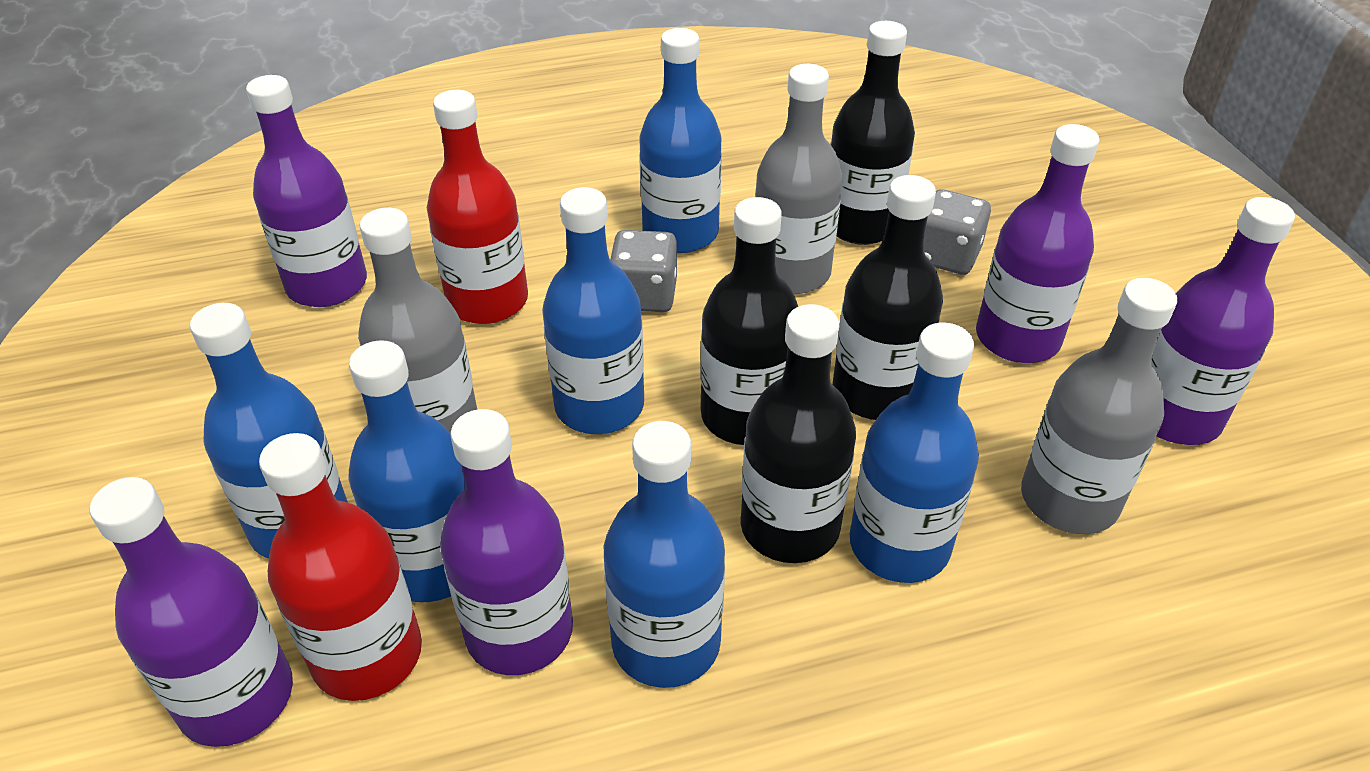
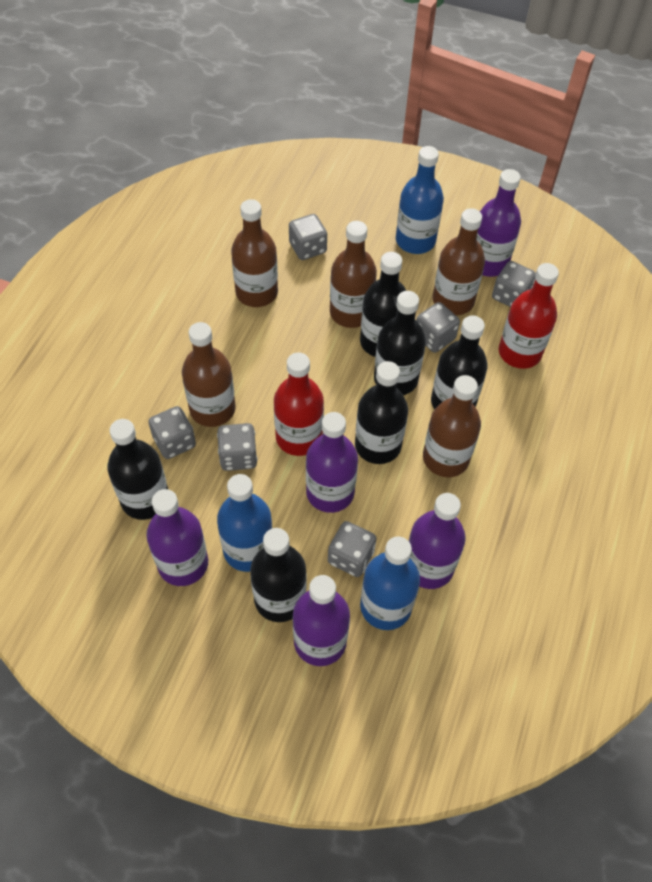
black bottle: 4 -> 6
blue bottle: 6 -> 3
brown bottle: 0 -> 5
grey bottle: 3 -> 0
grey dice: 2 -> 6

